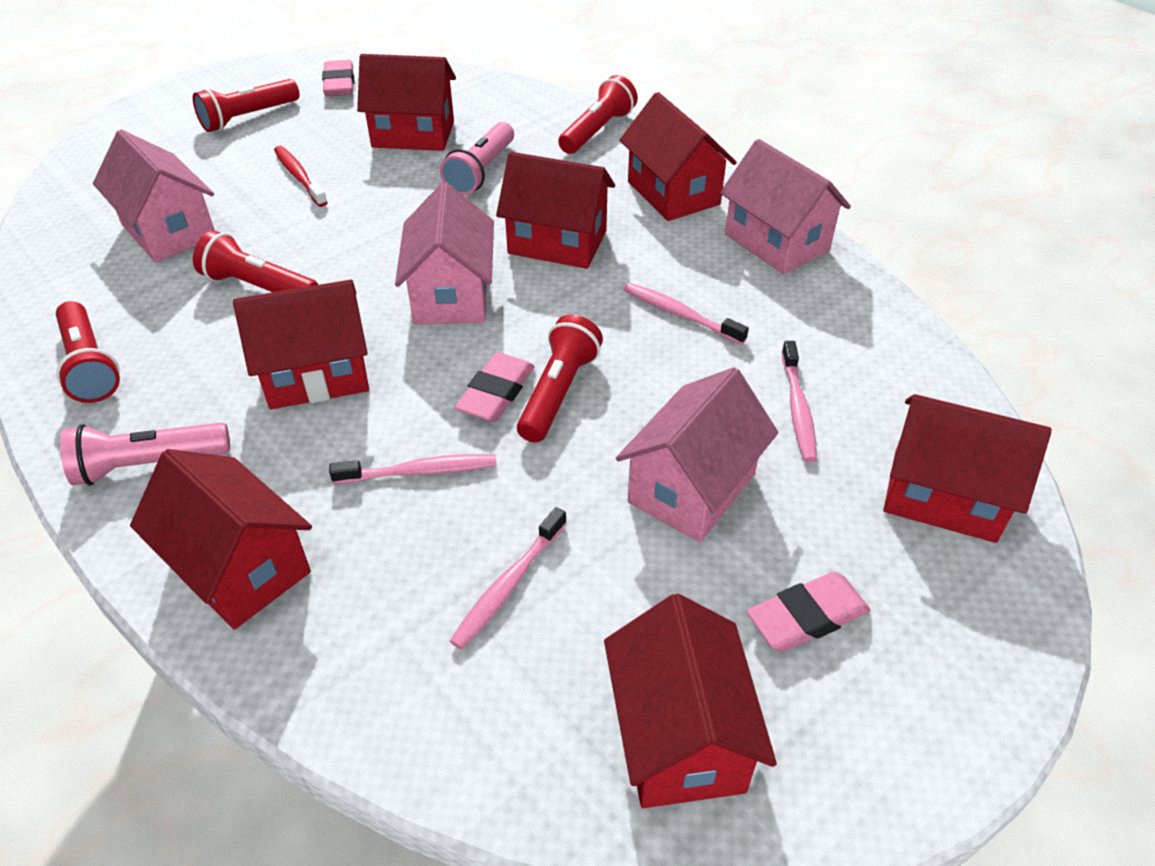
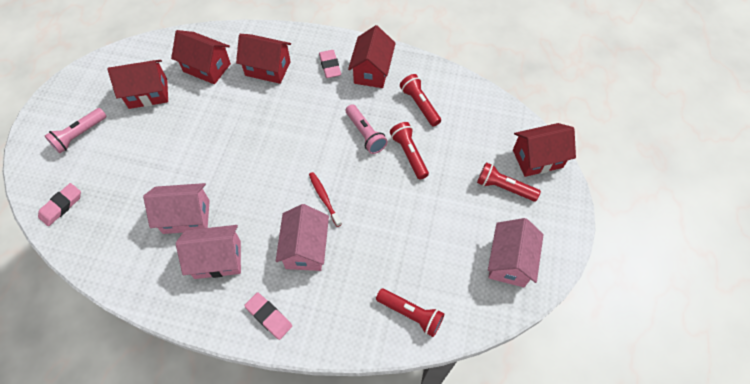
pink toothbrush: 4 -> 0
red flashlight: 5 -> 4
red house: 7 -> 5

